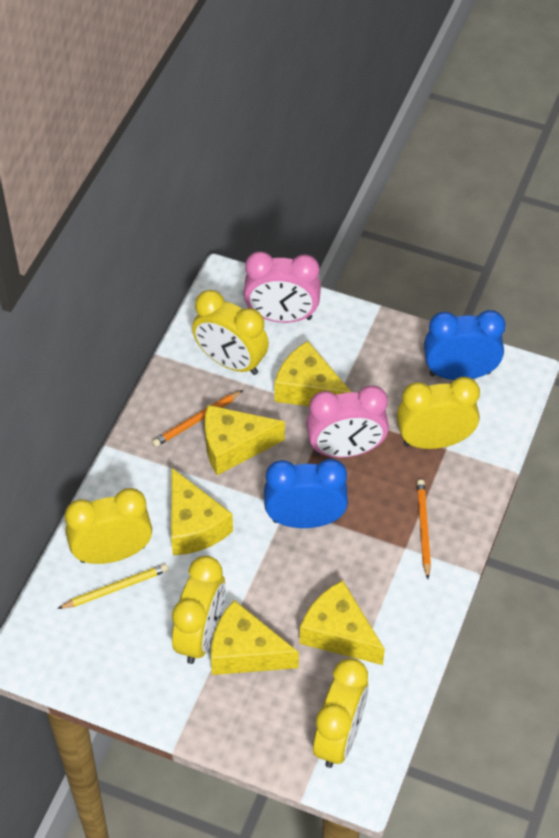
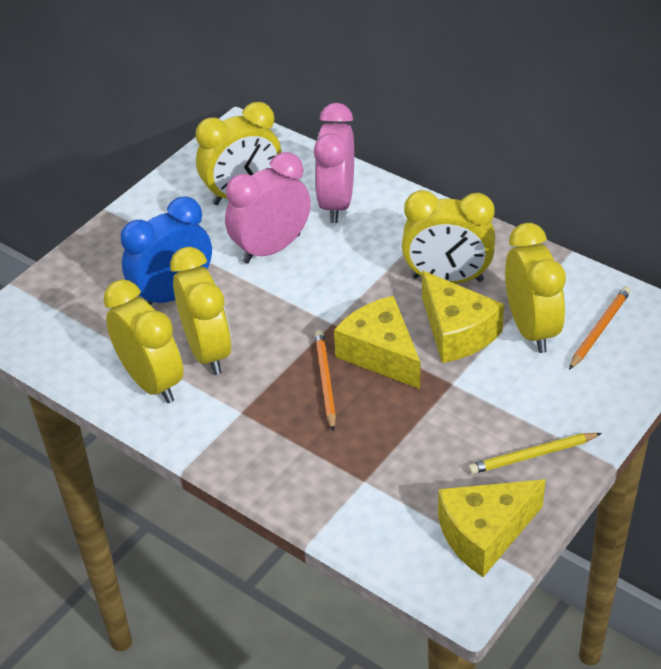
blue clock: 2 -> 1
yellow cheese: 5 -> 3

